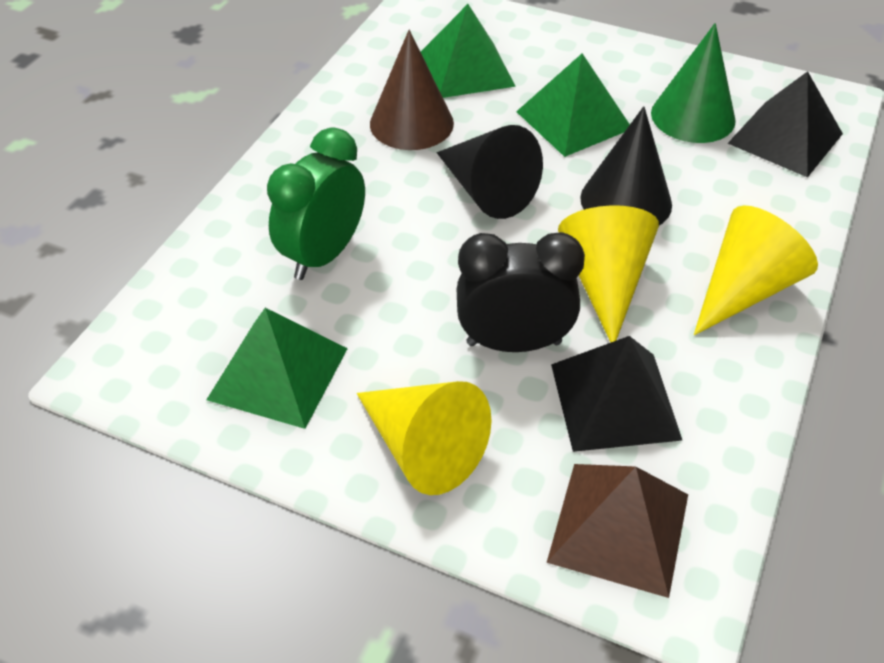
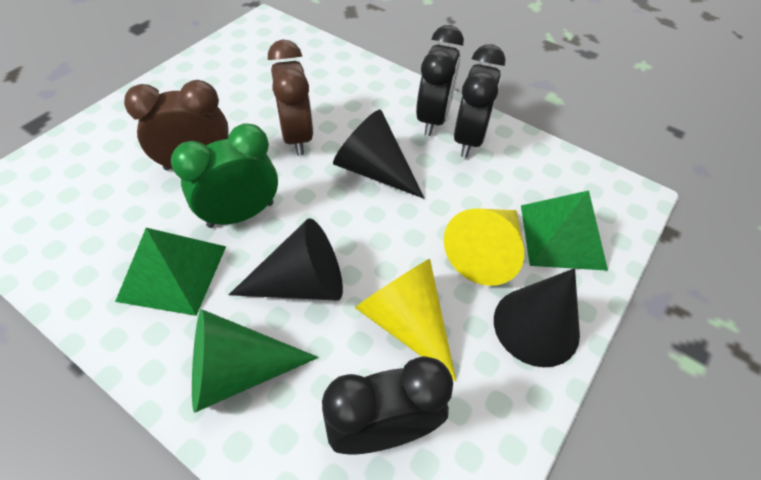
black clock: 1 -> 3
black cone: 2 -> 3
black pyramid: 2 -> 0
brown clock: 0 -> 2
brown cone: 1 -> 0
brown pyramid: 1 -> 0
green pyramid: 3 -> 2
yellow cone: 3 -> 2

